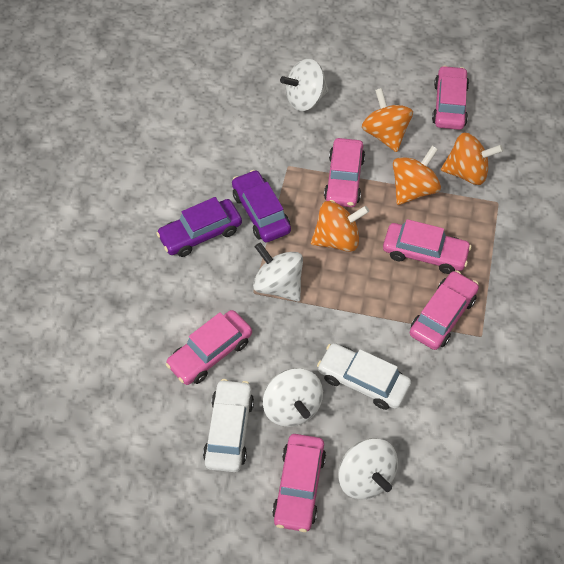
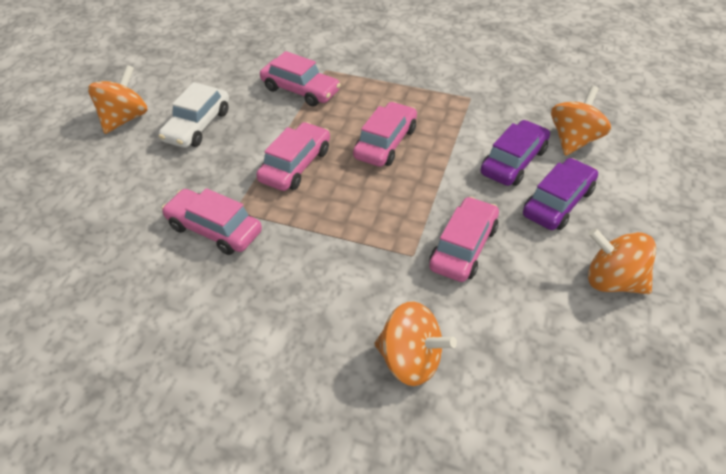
pink car: 6 -> 5
white car: 2 -> 1
white spinning top: 4 -> 0

